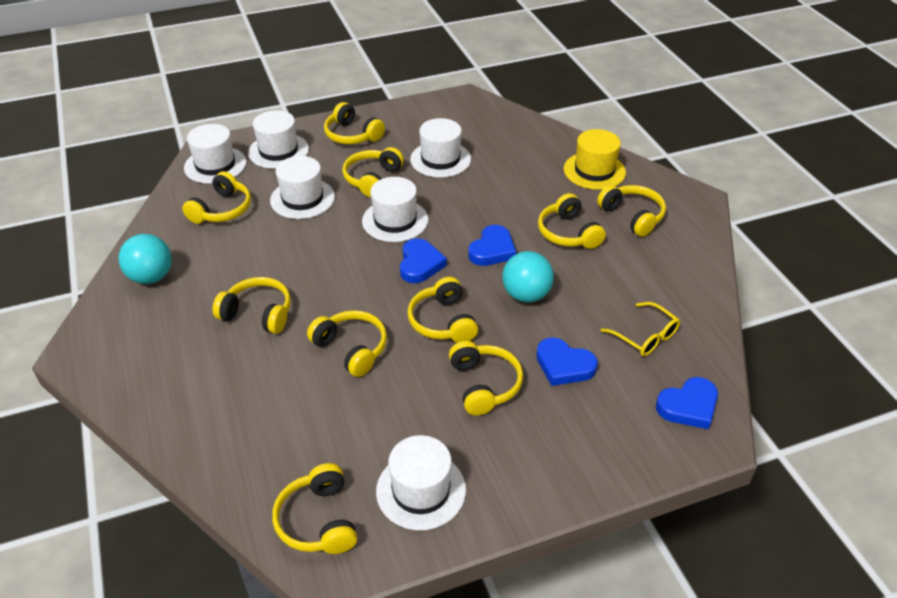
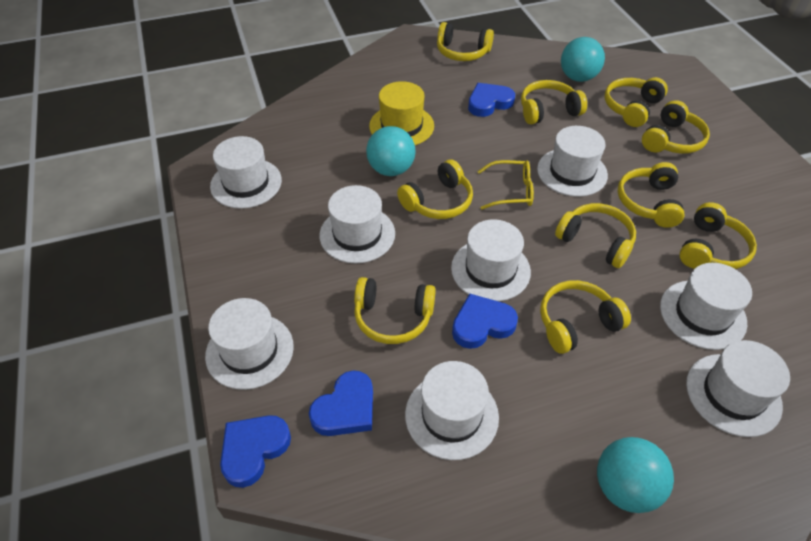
turquoise ball: 2 -> 3
white hat: 6 -> 8

